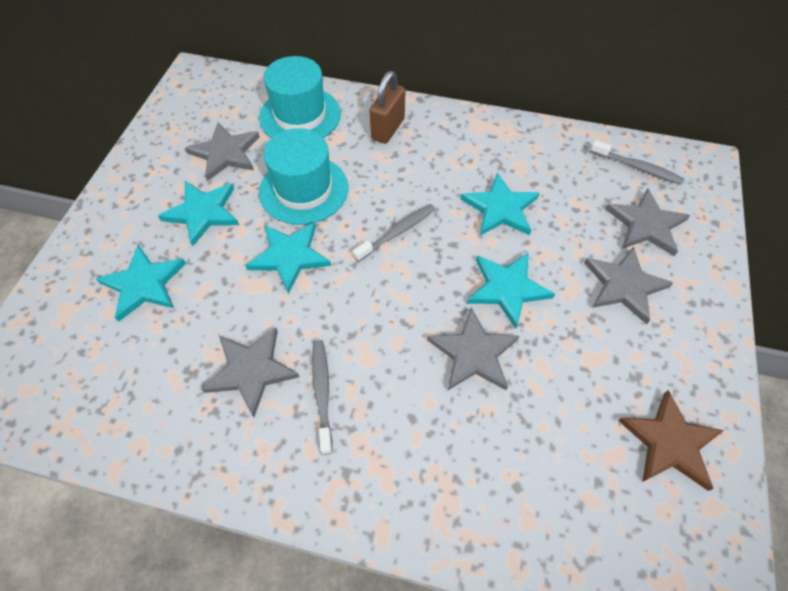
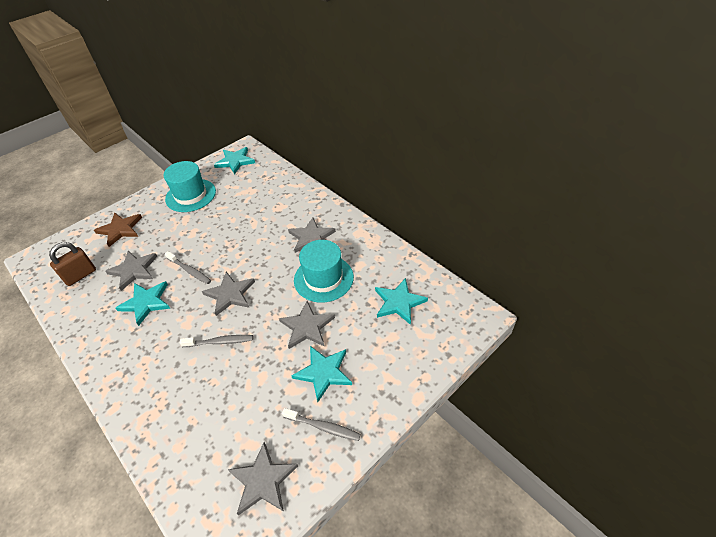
turquoise star: 5 -> 4

